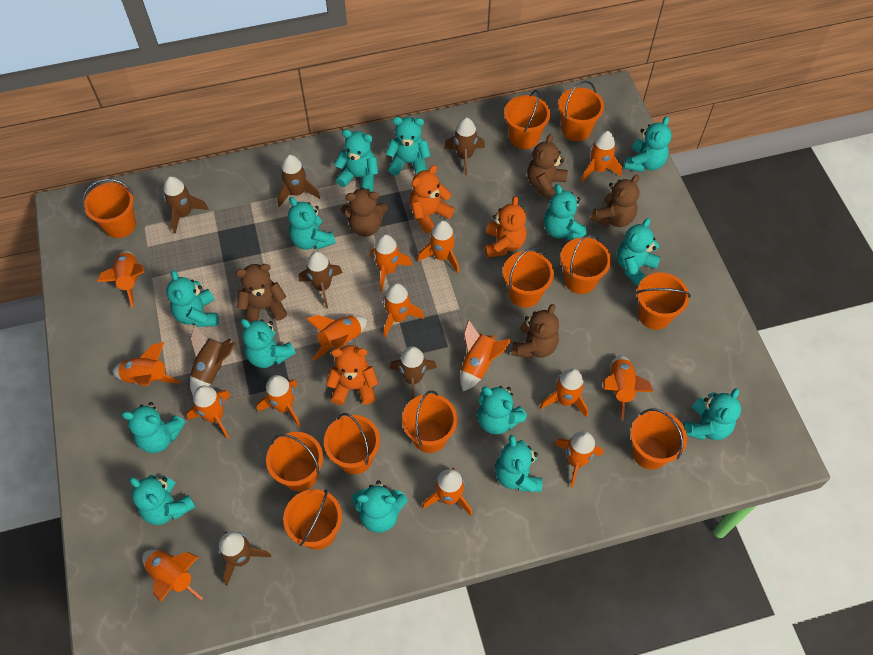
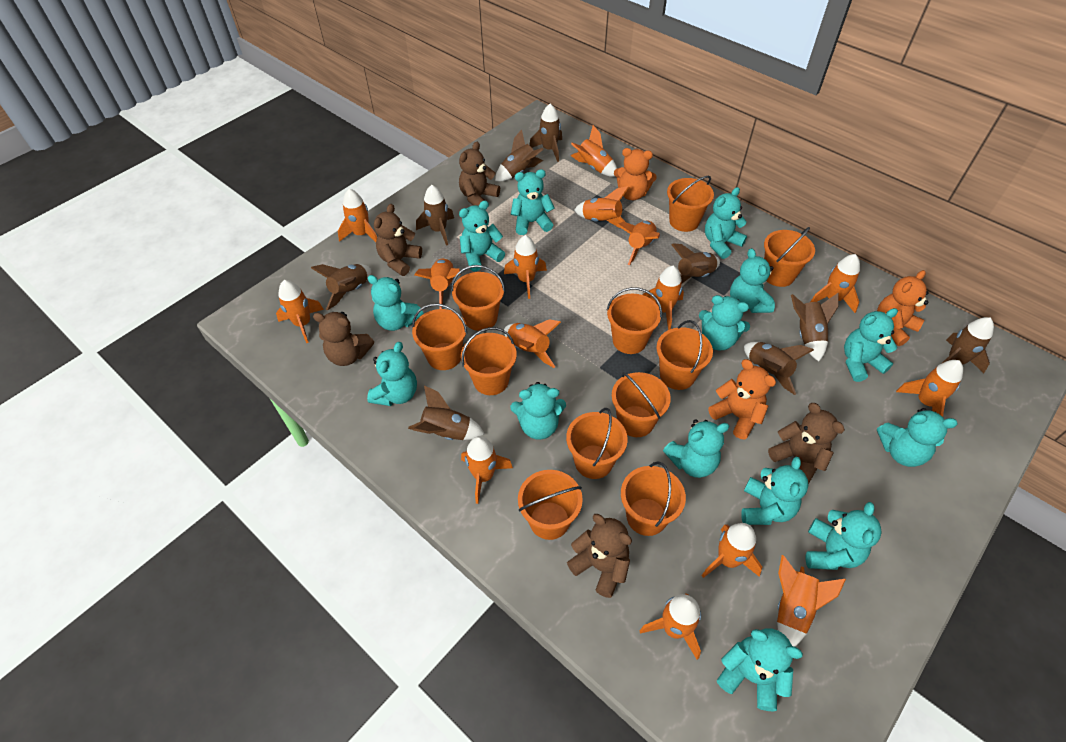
brown rocket: 7 -> 9

